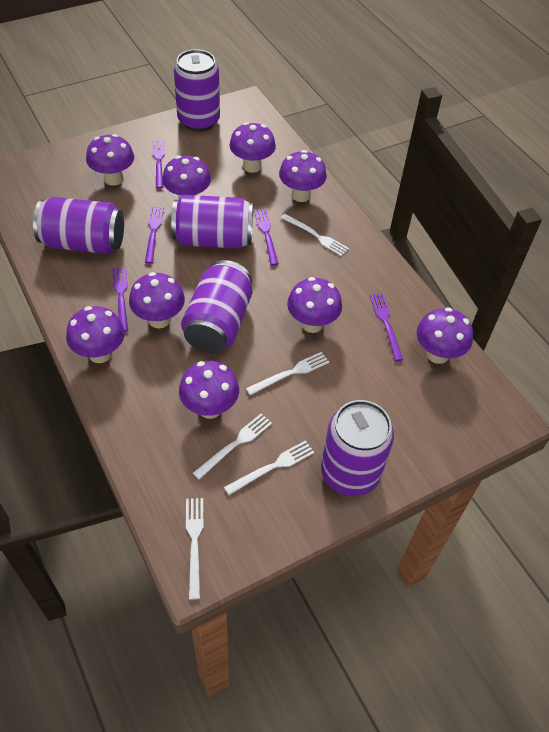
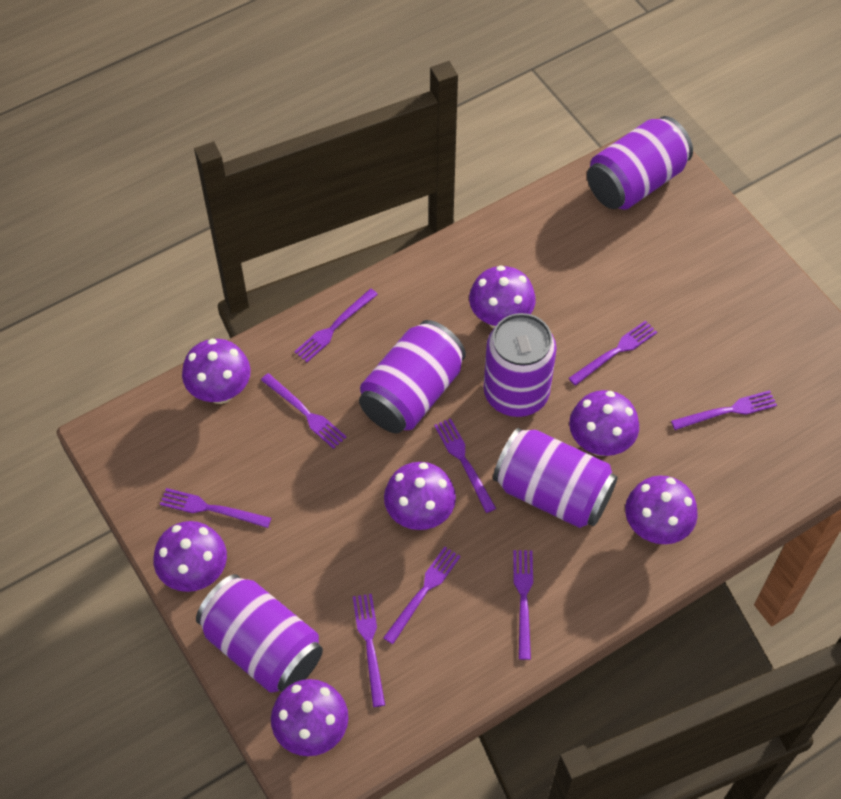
purple fork: 5 -> 9
purple mushroom: 9 -> 7
white fork: 5 -> 0

